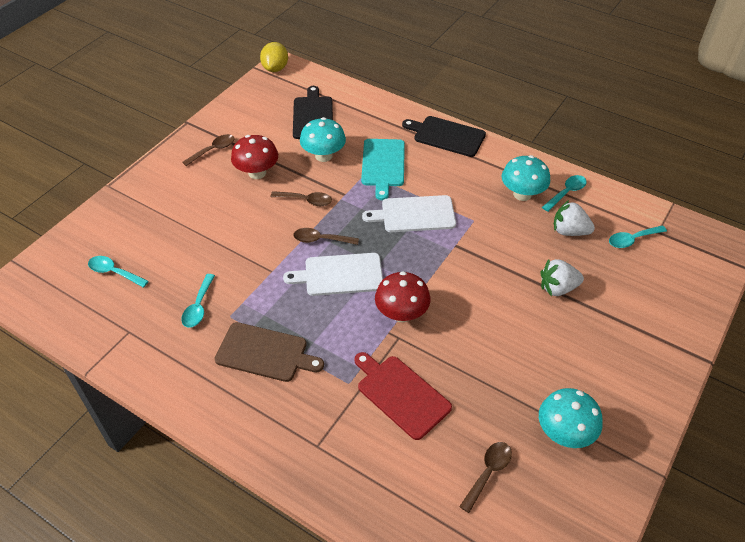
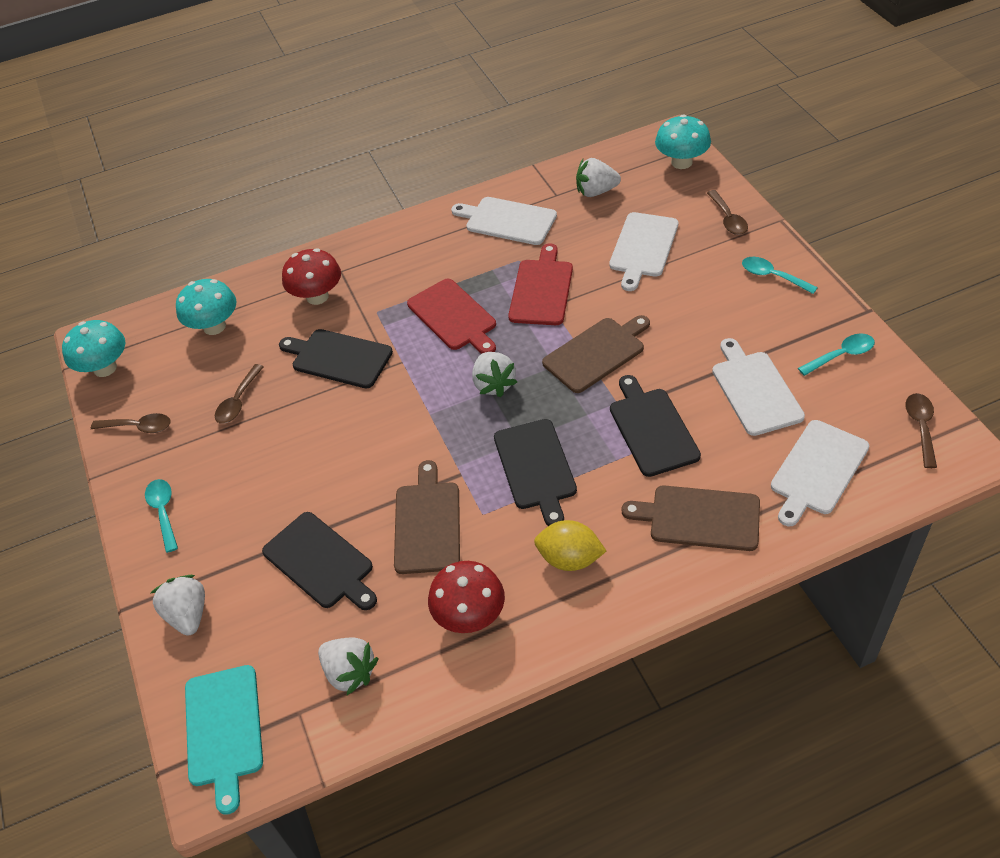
black cutting board: 2 -> 4
brown cutting board: 1 -> 3
red cutting board: 1 -> 2
turquoise spoon: 4 -> 3
white cutting board: 2 -> 4
white strawberry: 2 -> 4

